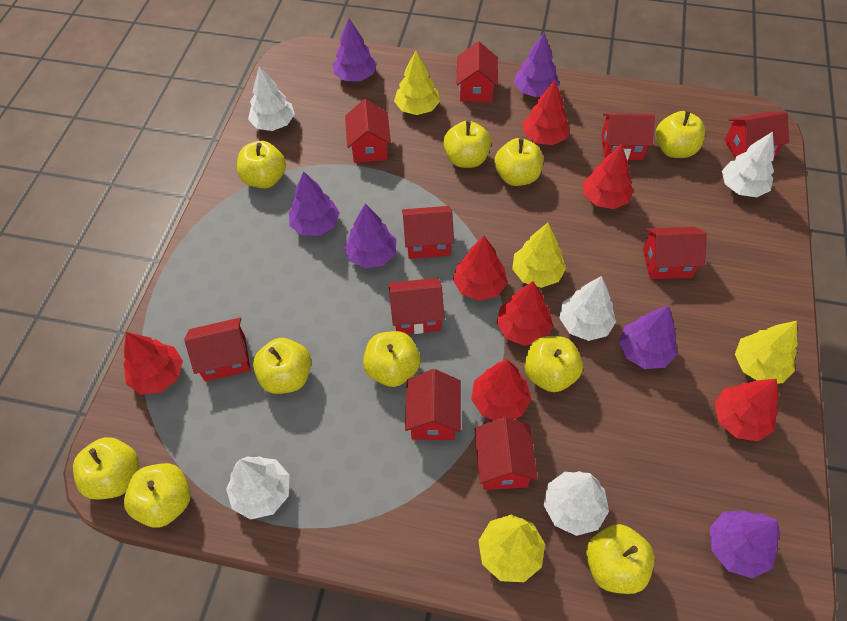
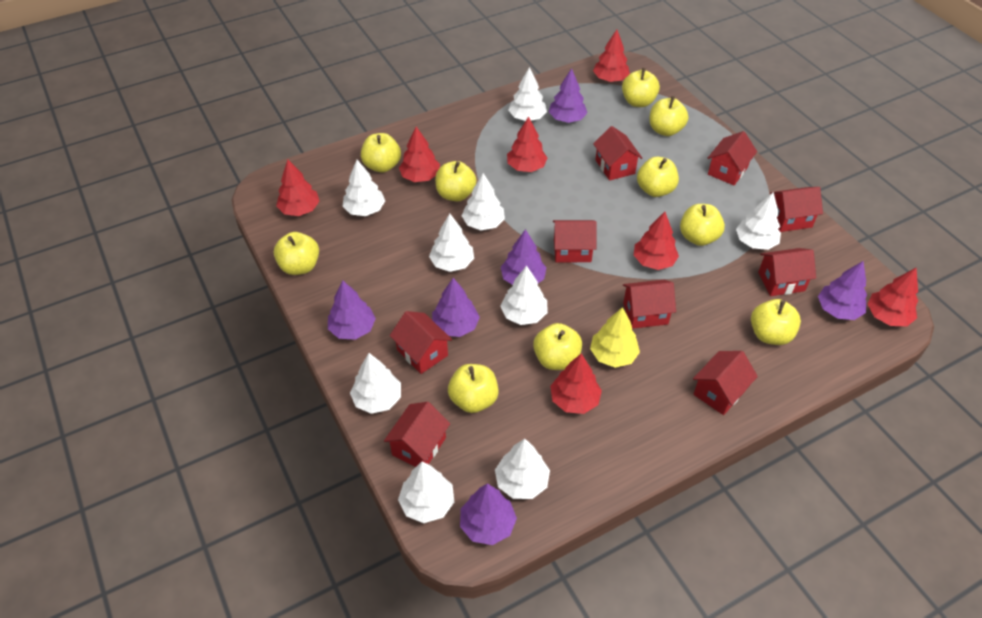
red house: 10 -> 9
white tree: 5 -> 9
yellow tree: 4 -> 1

